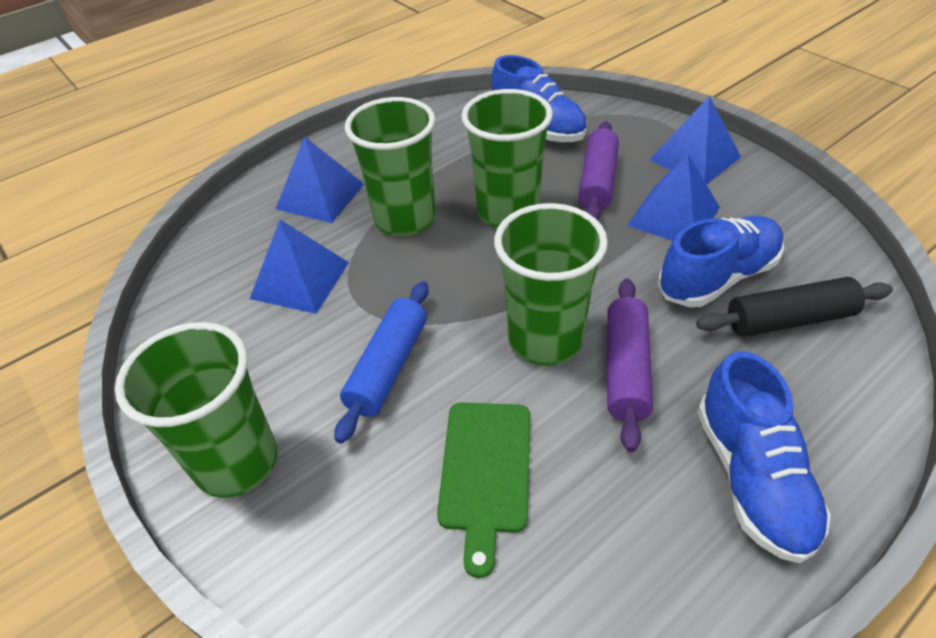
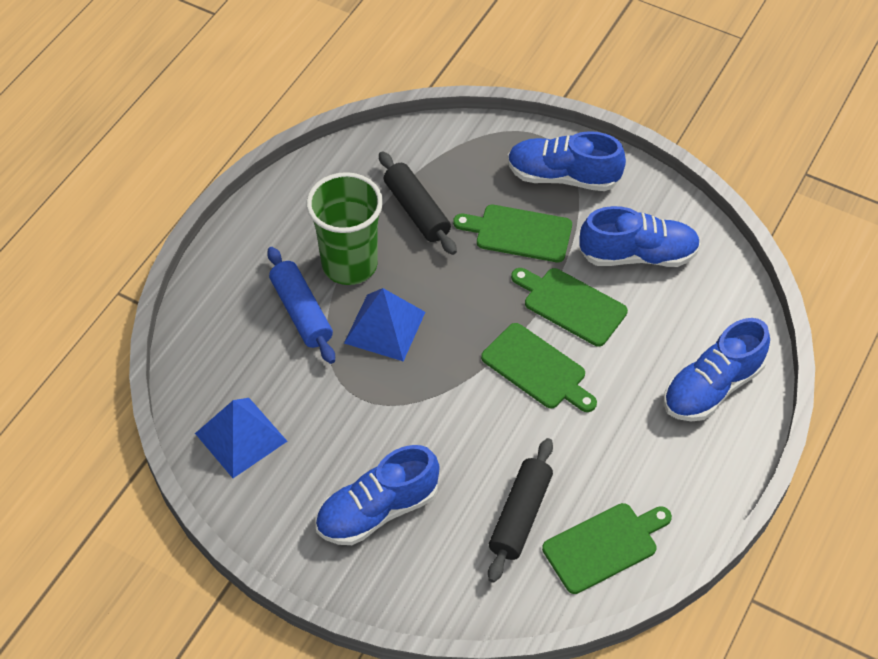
black rolling pin: 1 -> 2
blue pyramid: 4 -> 2
blue shoe: 3 -> 4
green cup: 4 -> 1
green cutting board: 1 -> 4
purple rolling pin: 2 -> 0

